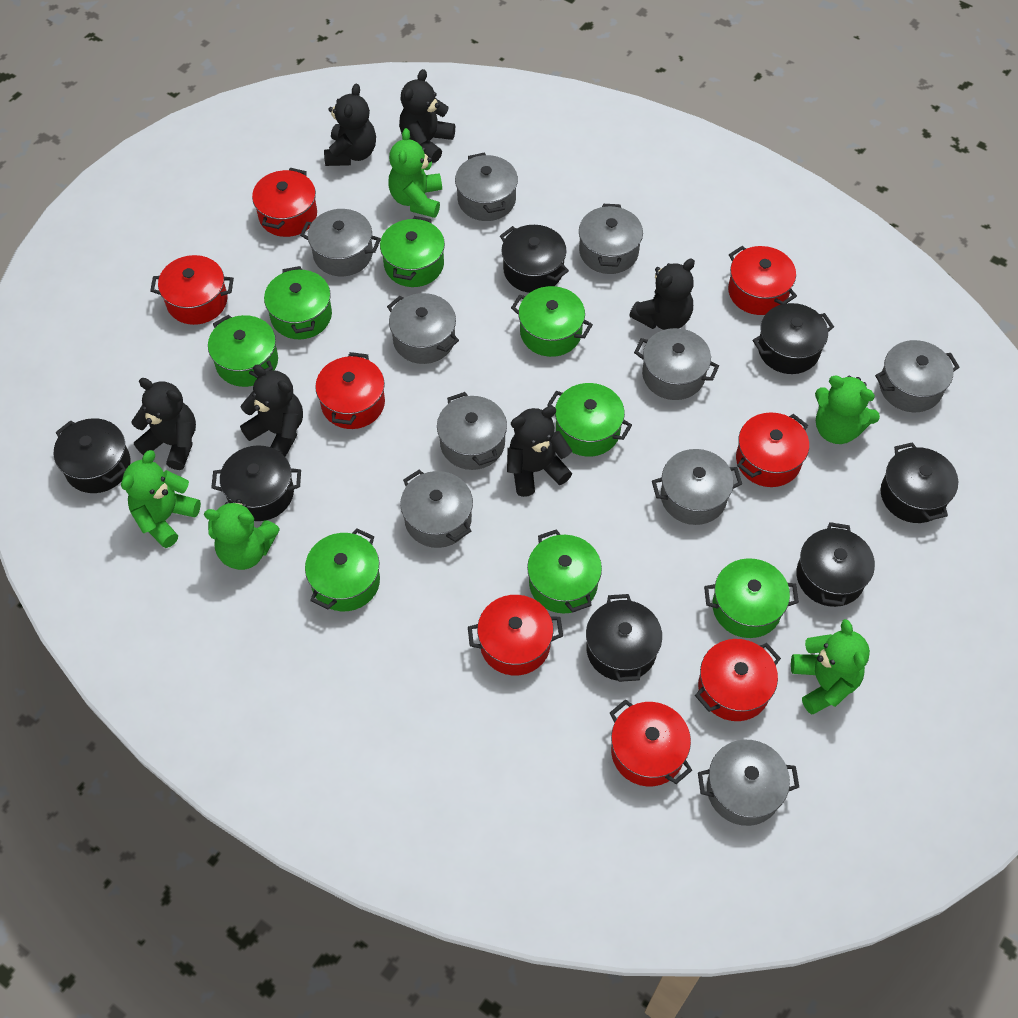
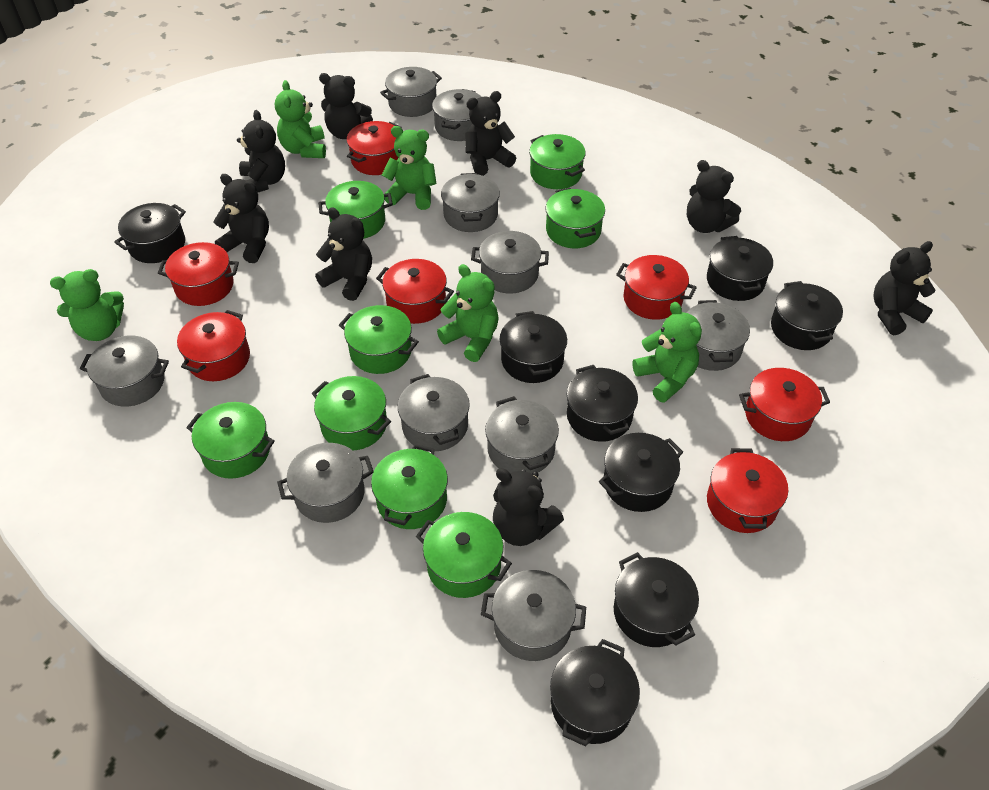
black pot: 7 -> 8
black teddy bear: 6 -> 8
red pot: 8 -> 7

